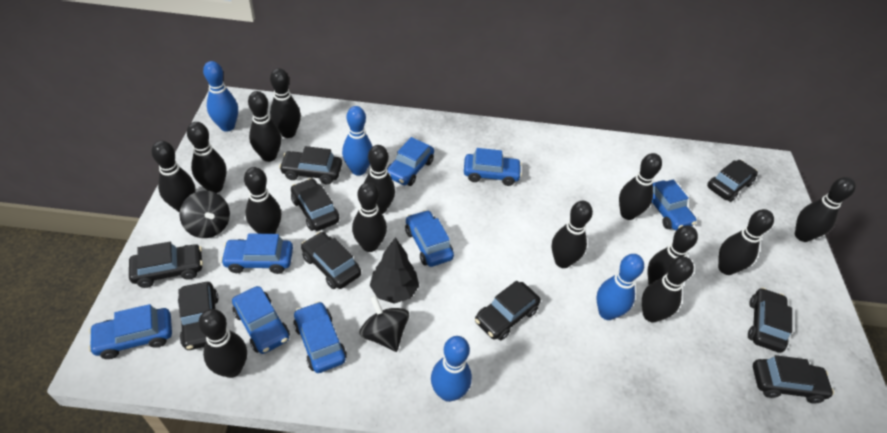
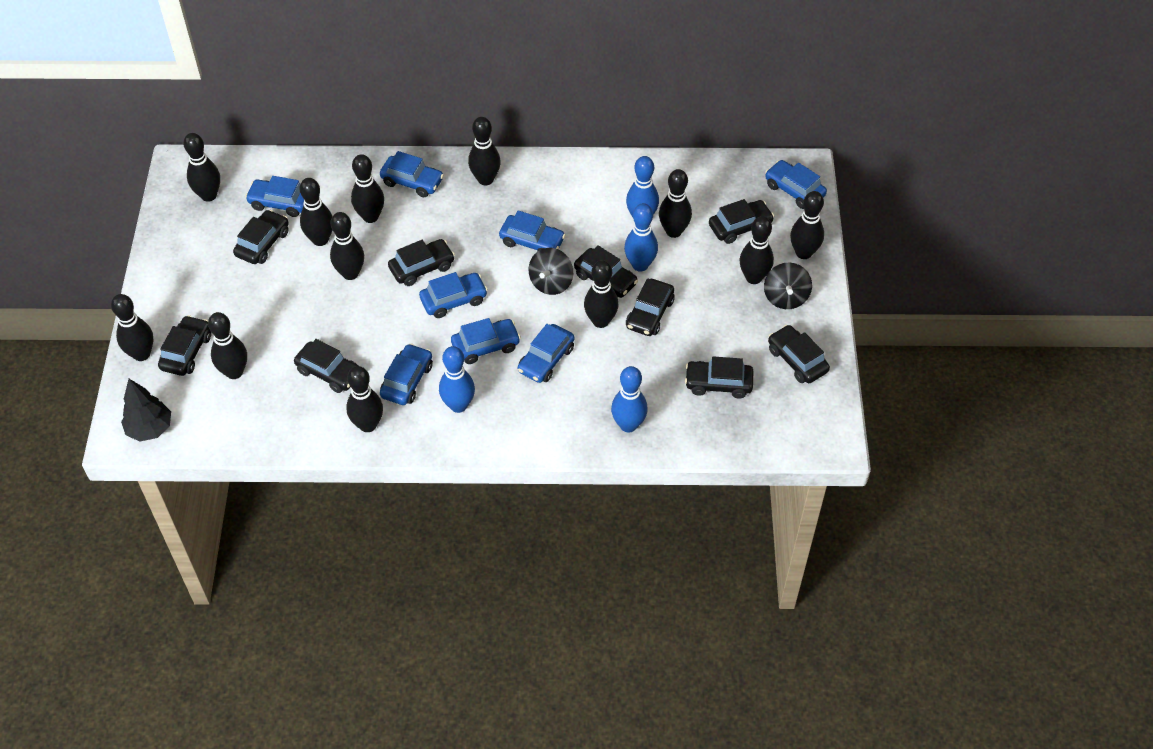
black bowling pin: 14 -> 12

